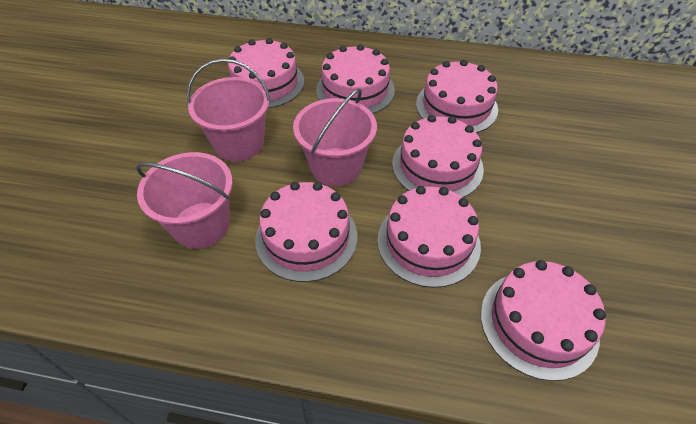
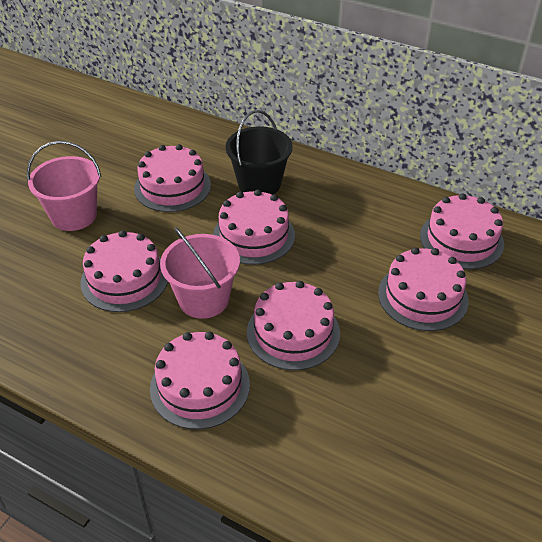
black bucket: 0 -> 1
pink bucket: 3 -> 2

